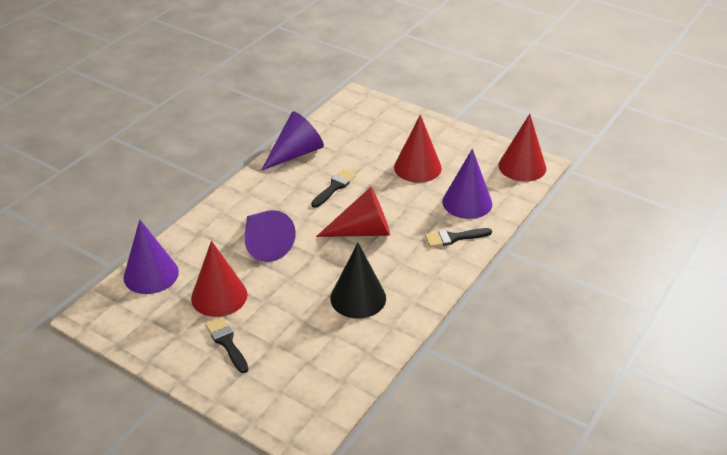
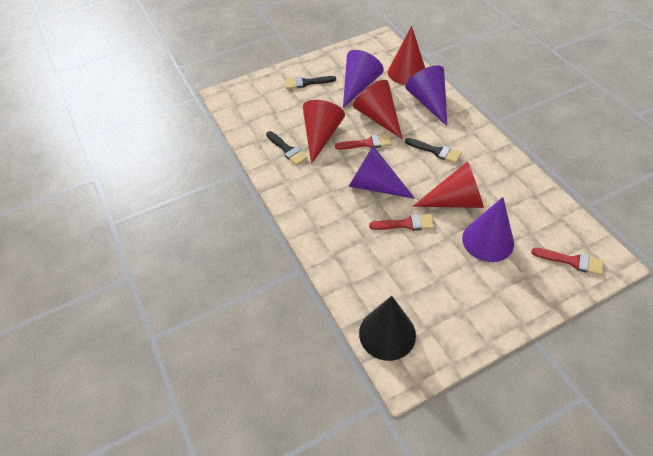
red brush: 0 -> 3

